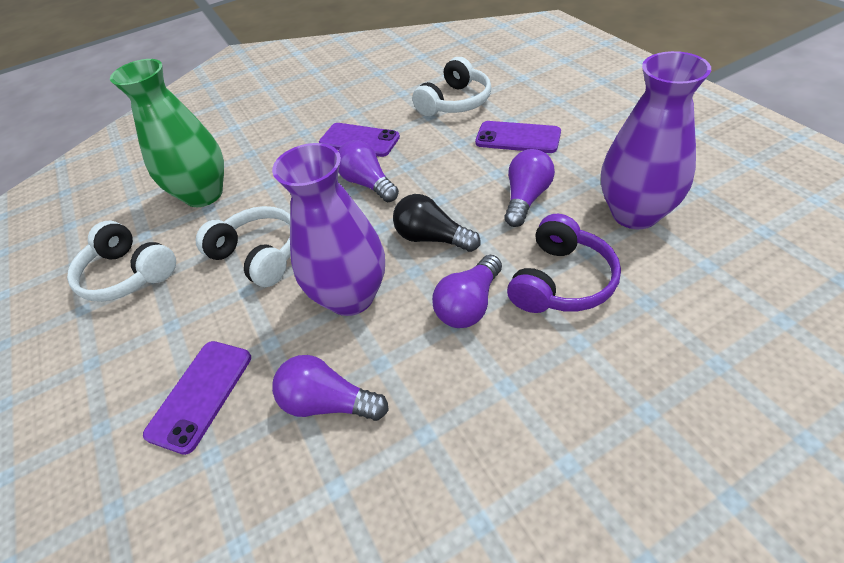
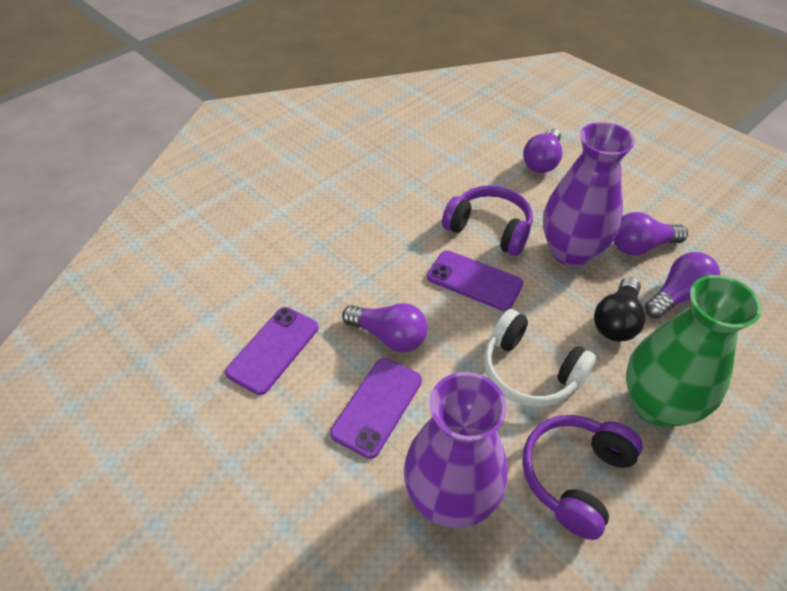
purple headphones: 1 -> 2
white headphones: 3 -> 1

